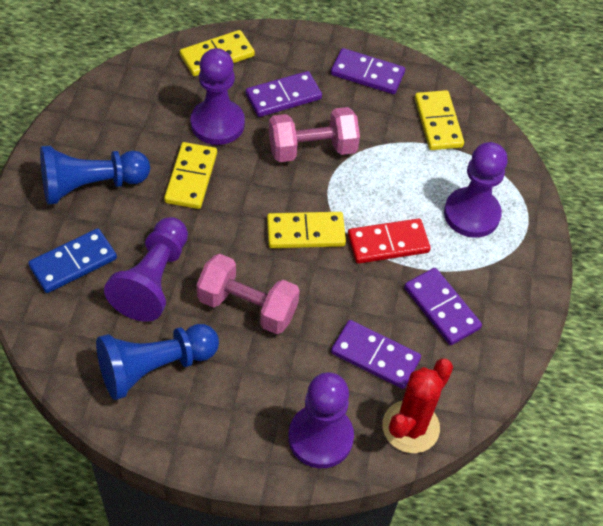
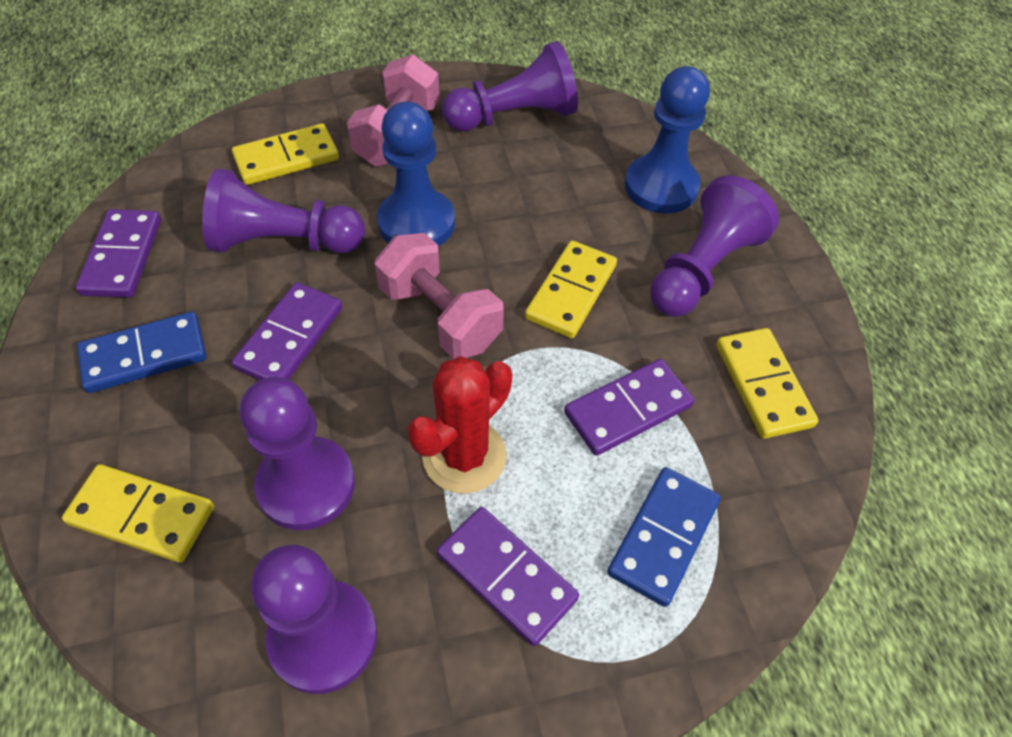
blue domino: 1 -> 2
purple pawn: 4 -> 5
red domino: 1 -> 0

